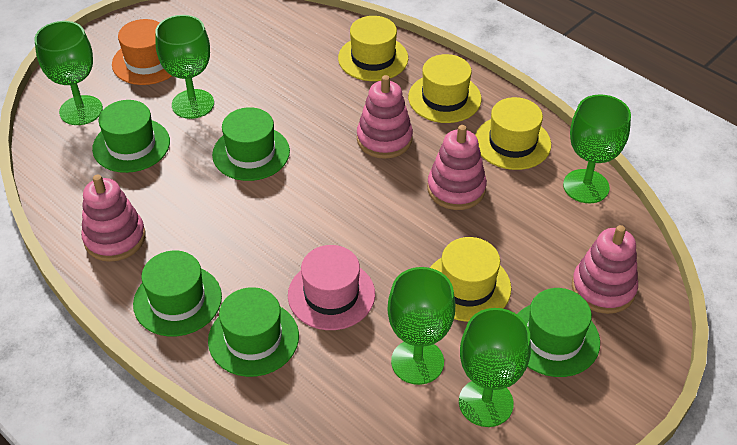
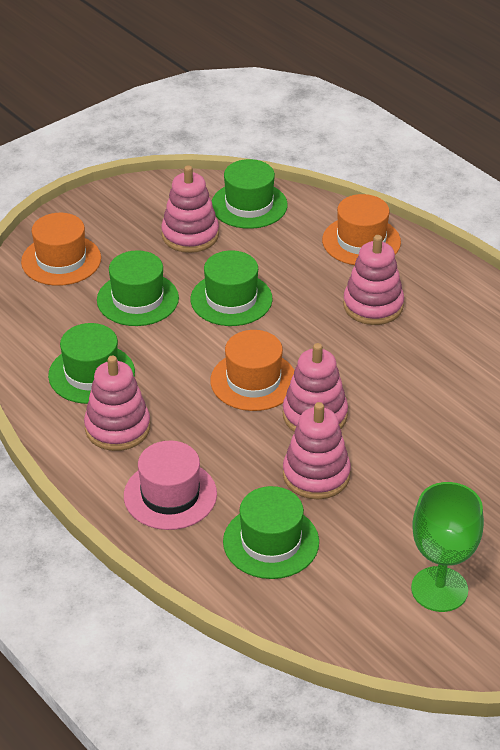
green goblet: 5 -> 1
orange hat: 1 -> 3
pink stacking toy: 4 -> 5
yellow hat: 4 -> 0

